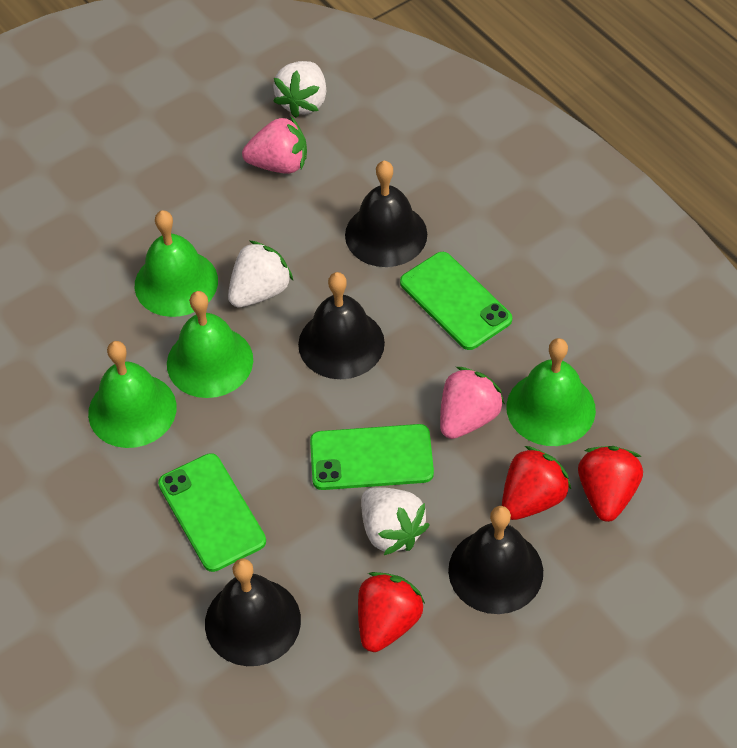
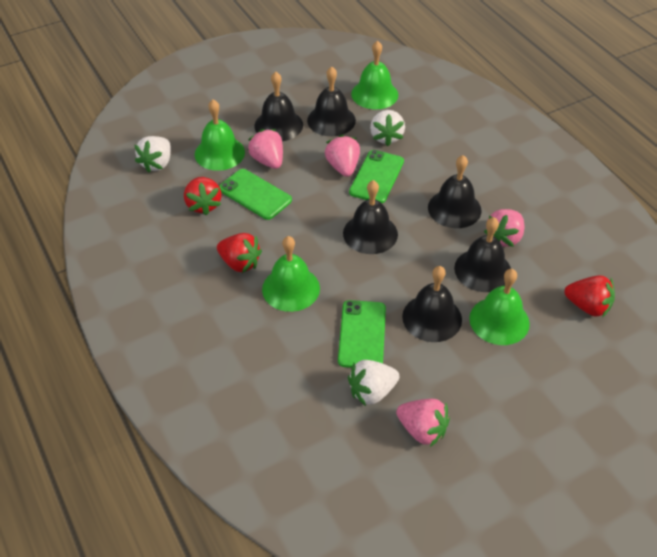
black bell: 4 -> 6
pink strawberry: 2 -> 4

